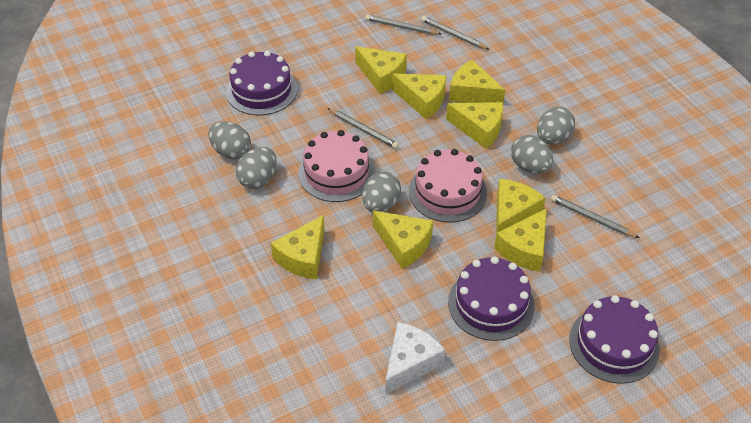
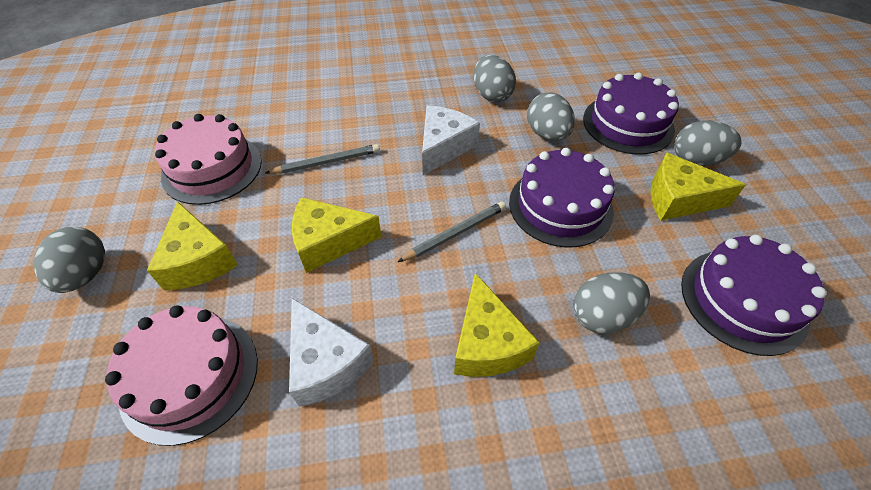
grey pencil: 4 -> 2
white cheese: 1 -> 2
yellow cheese: 8 -> 4

